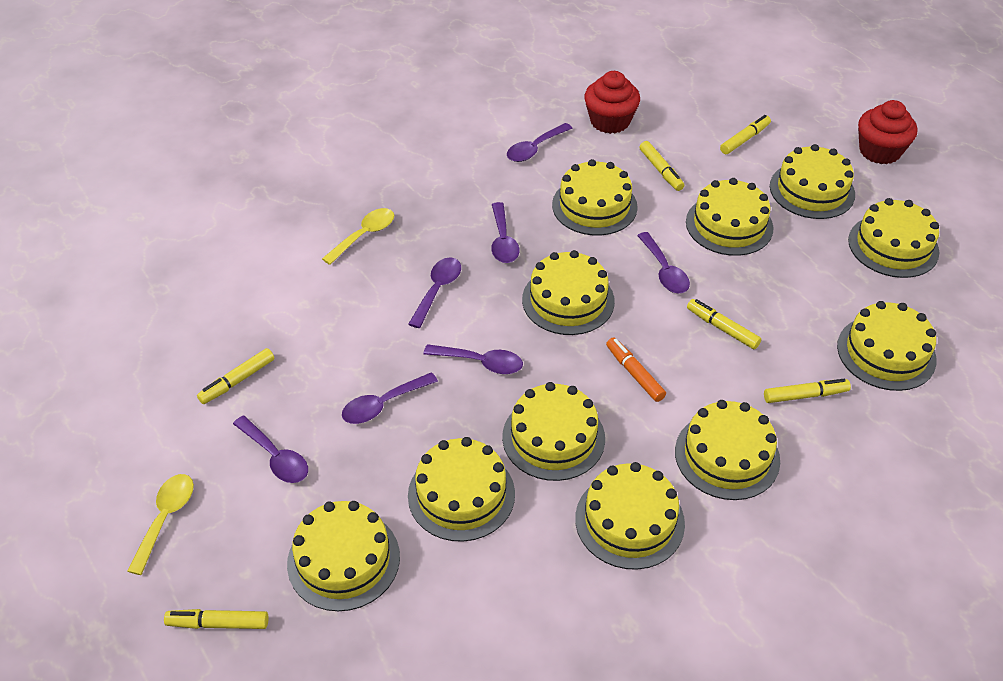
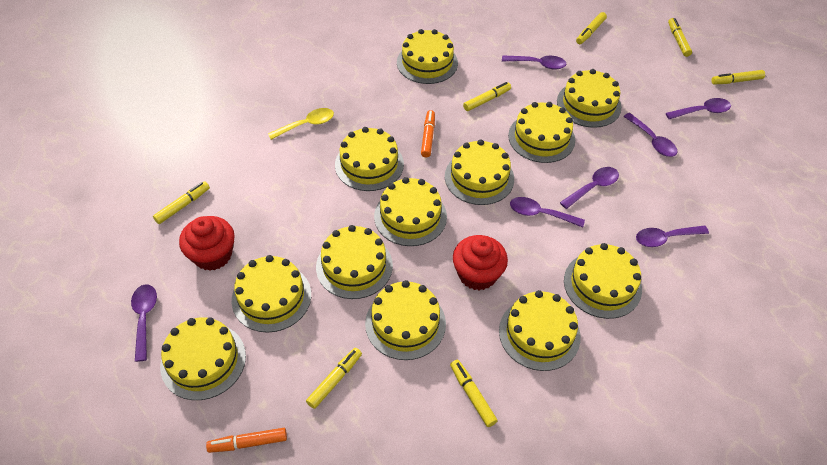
orange marker: 1 -> 2
yellow cake: 11 -> 12
yellow marker: 6 -> 7
yellow spoon: 2 -> 1

